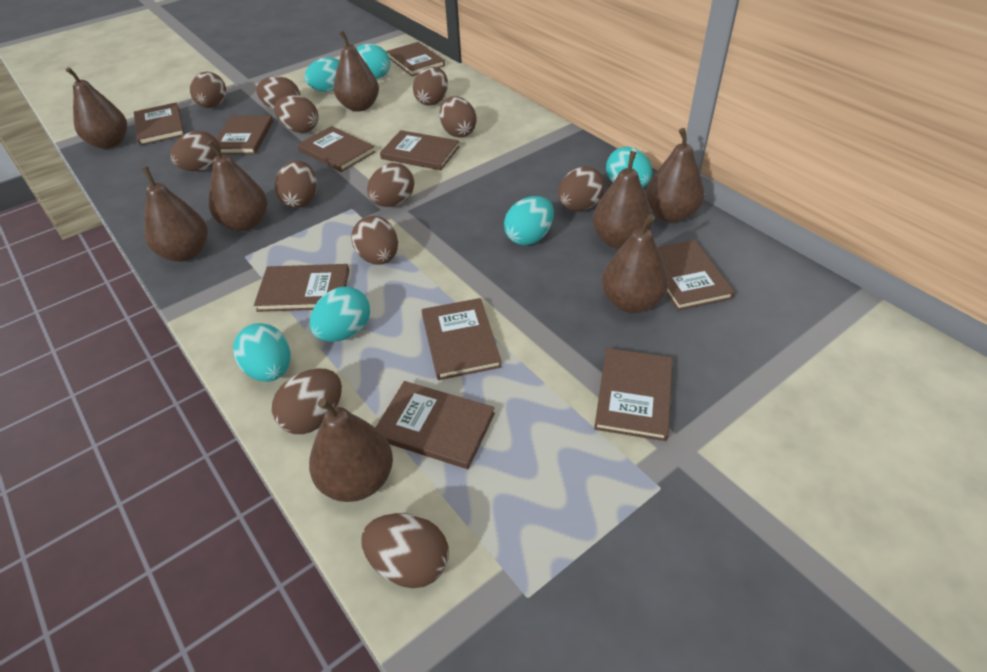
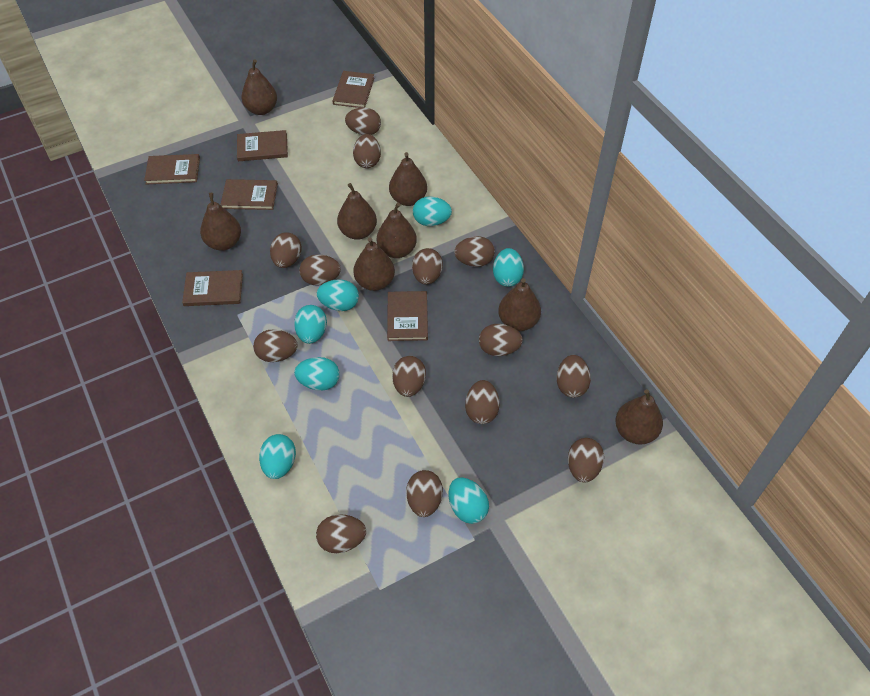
brown book: 10 -> 6
brown egg: 12 -> 14
turquoise egg: 6 -> 7

